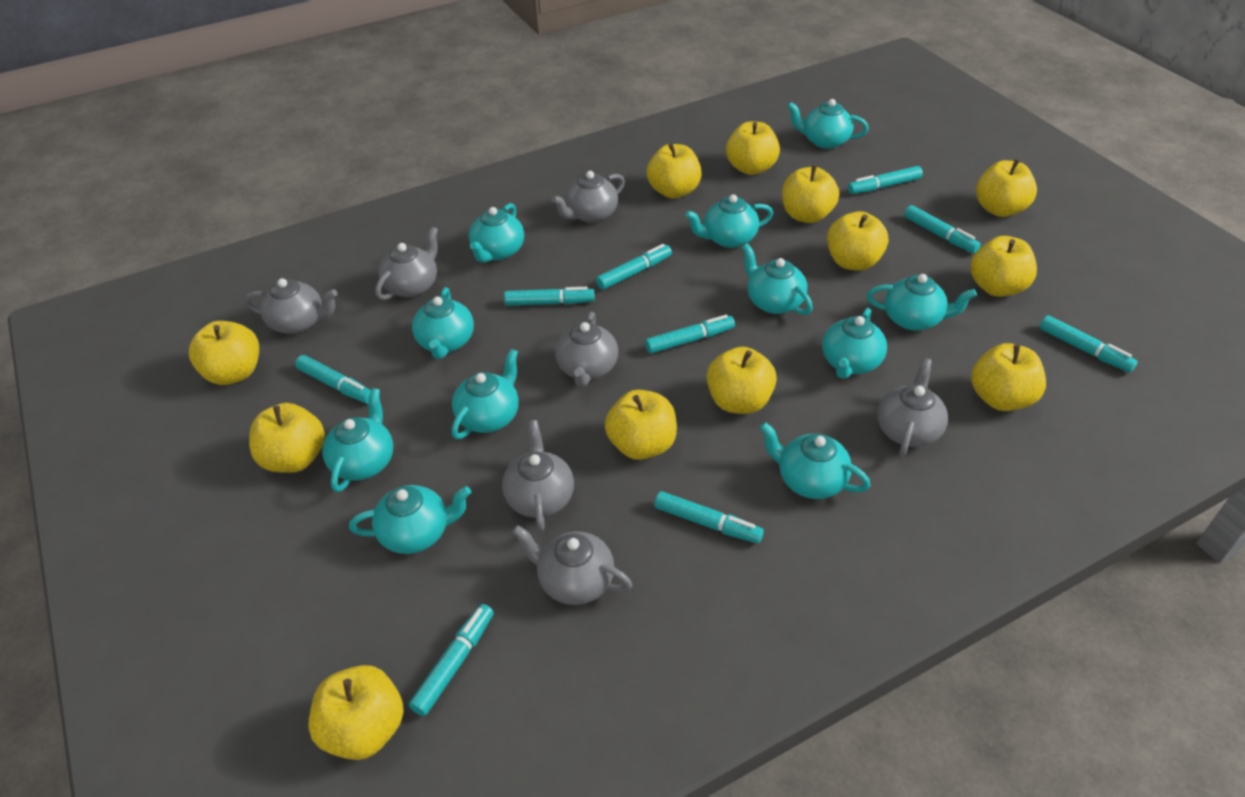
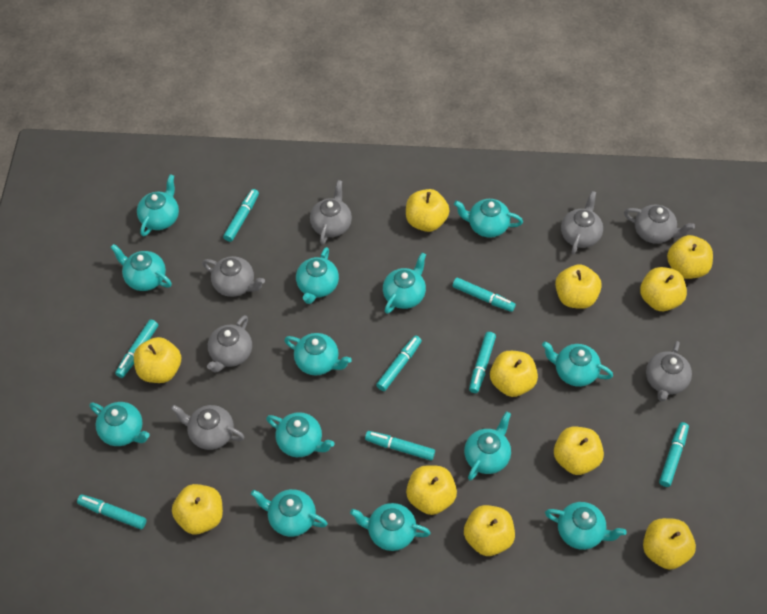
turquoise marker: 9 -> 8
turquoise teapot: 11 -> 13
yellow apple: 12 -> 11

